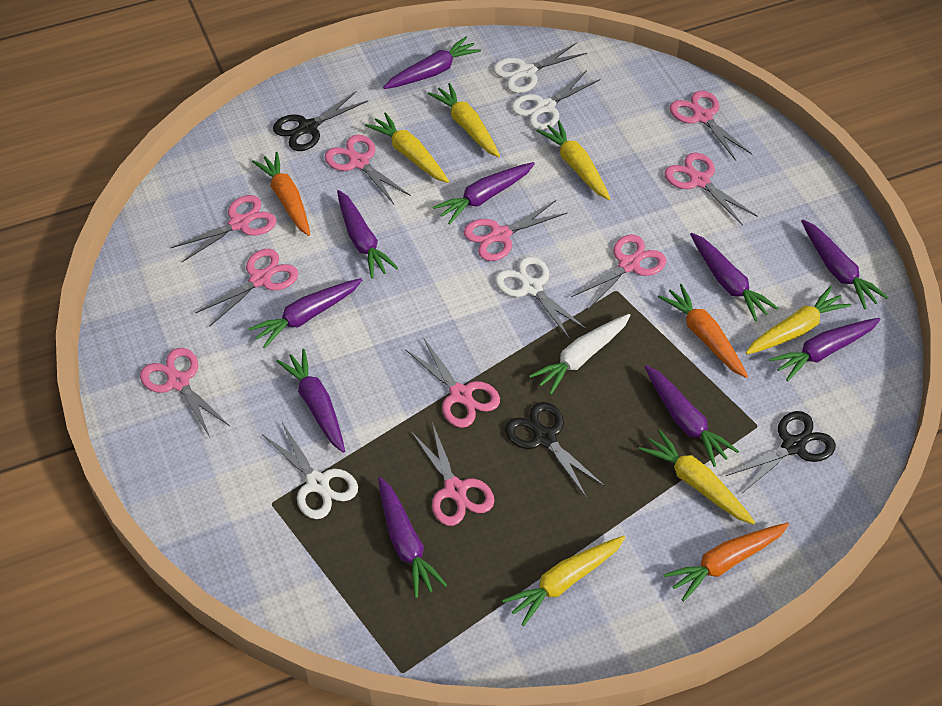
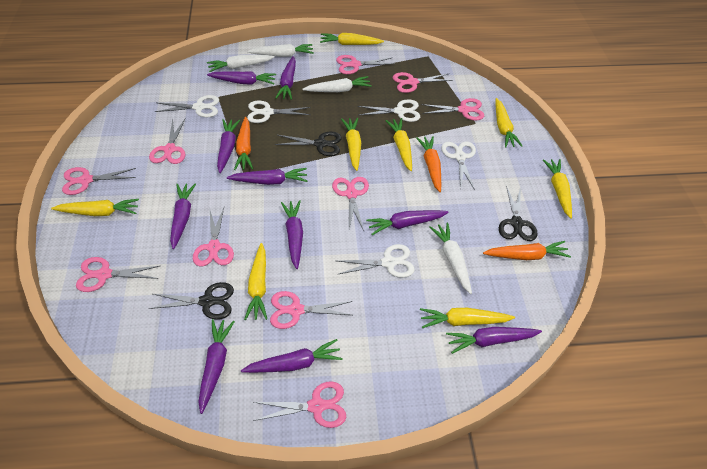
white carrot: 1 -> 4
white scissors: 4 -> 5
yellow carrot: 6 -> 8

